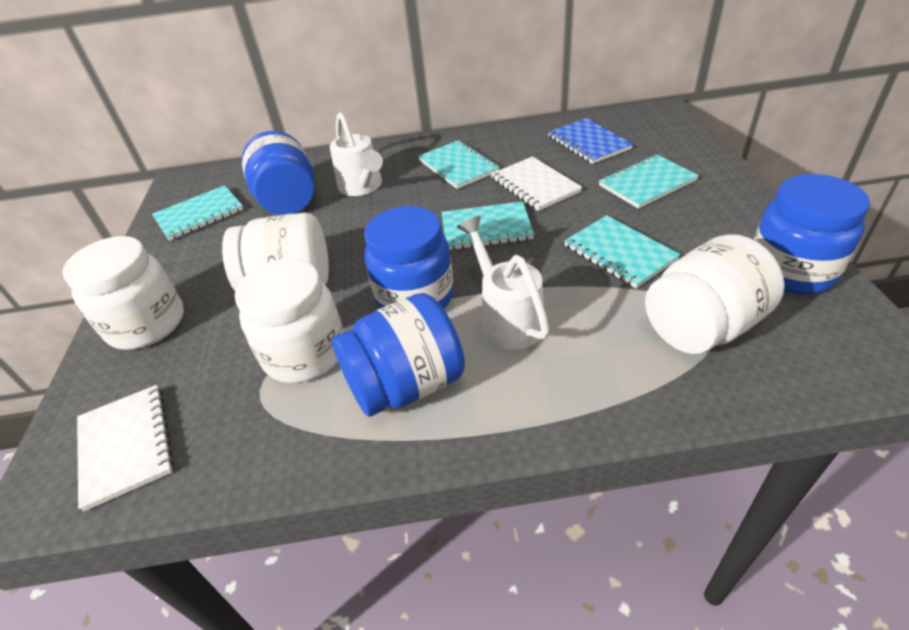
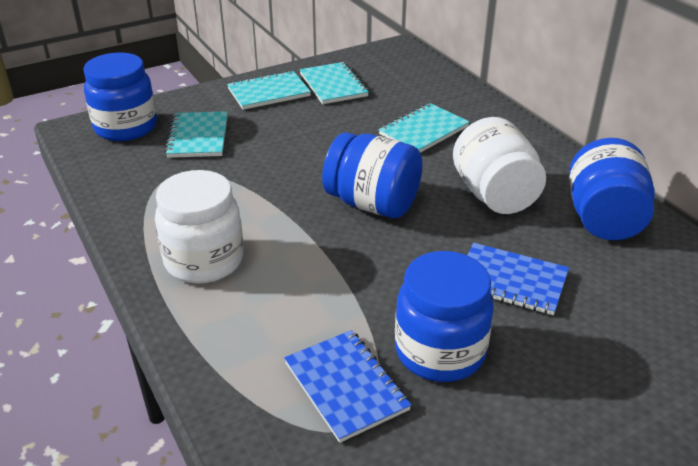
blue notebook: 1 -> 2
turquoise notebook: 5 -> 4
white jar: 4 -> 2
white notebook: 2 -> 0
white watering can: 2 -> 0

